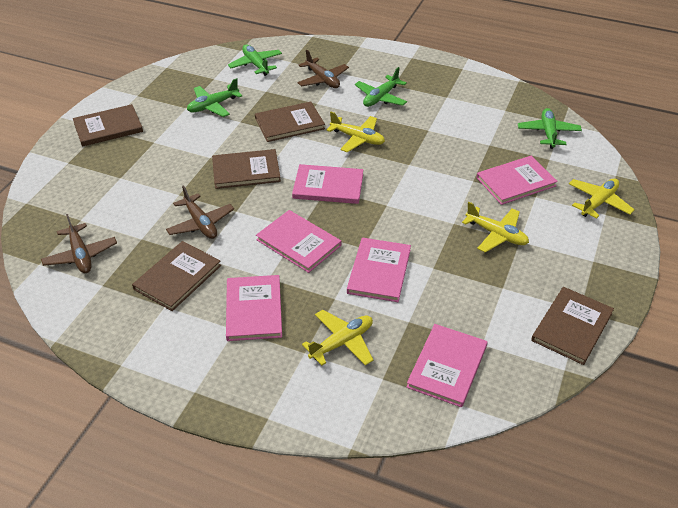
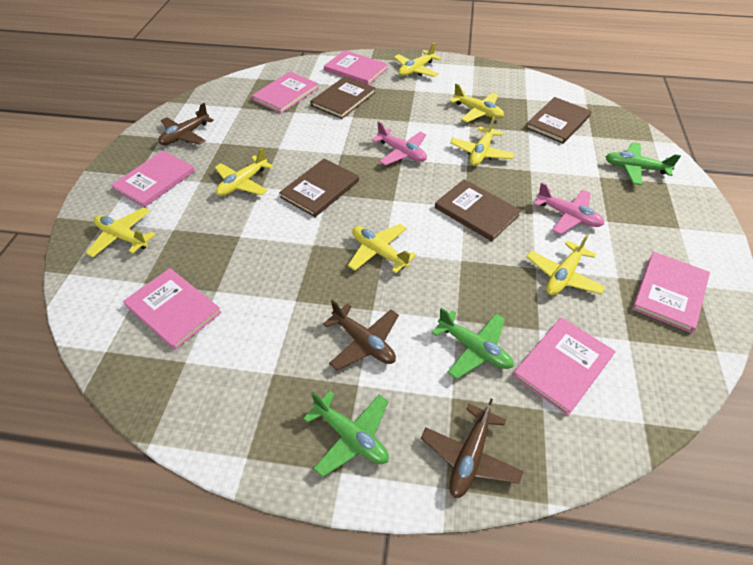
brown book: 5 -> 4
green plane: 4 -> 3
pink plane: 0 -> 2
yellow plane: 4 -> 7

